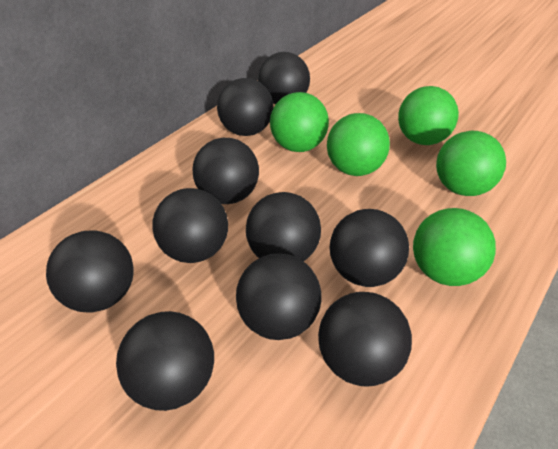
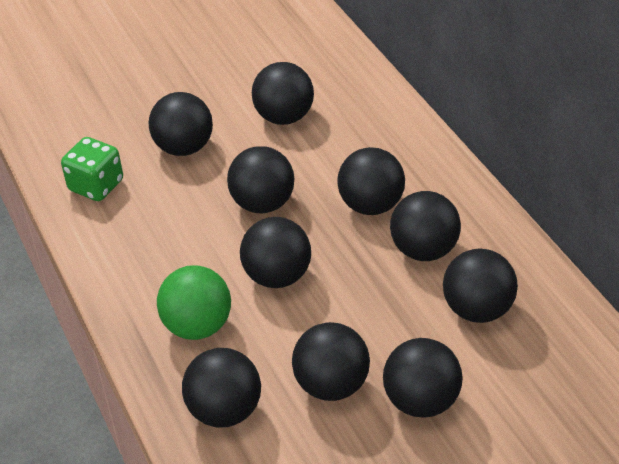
green ball: 5 -> 1
green dice: 0 -> 1

